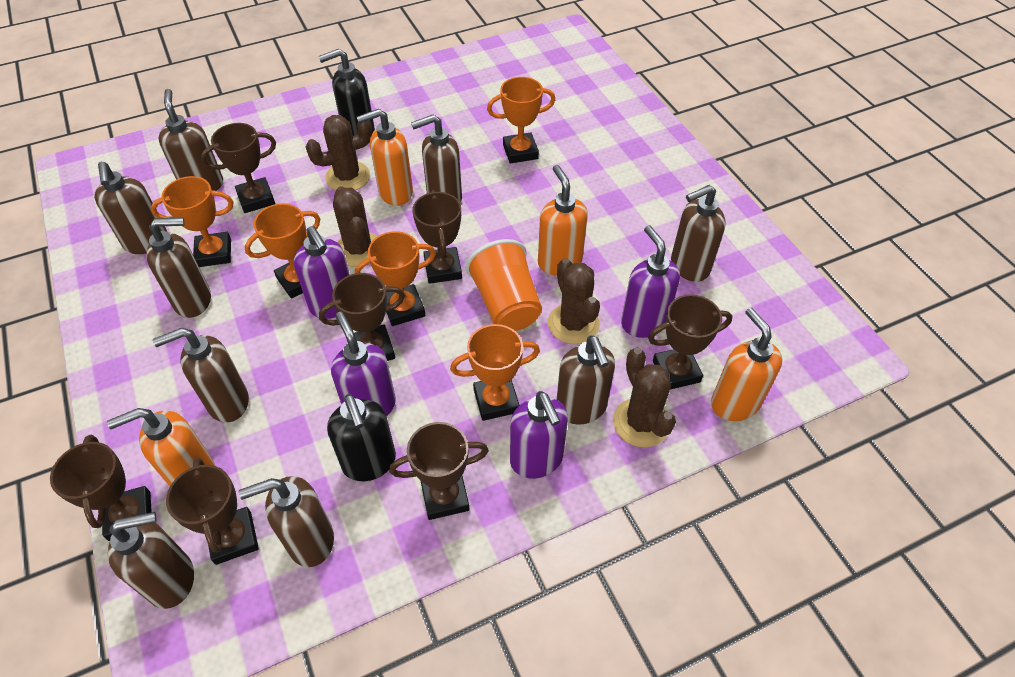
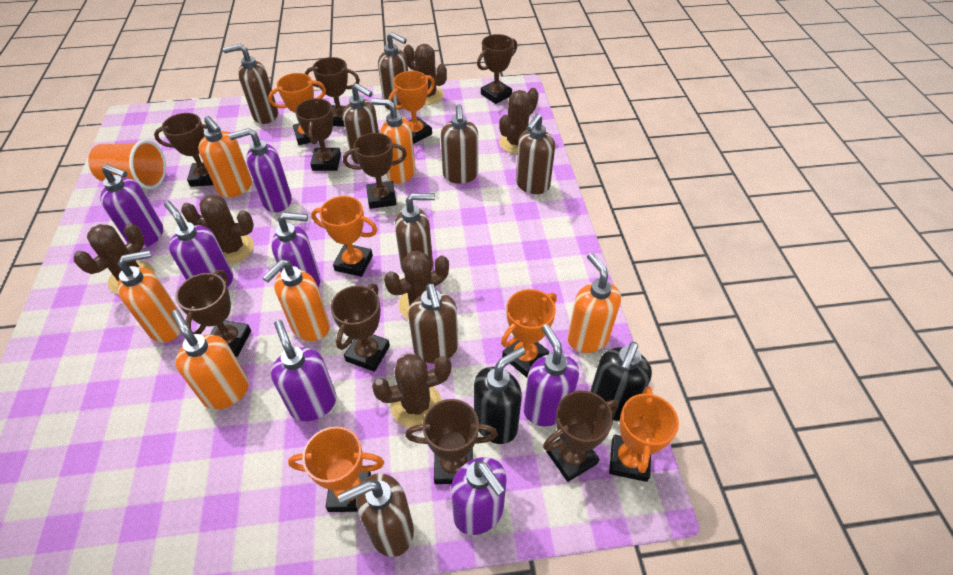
brown cactus: 4 -> 6
brown soap dispenser: 9 -> 8
brown trophy: 7 -> 9
orange soap dispenser: 4 -> 6
orange trophy: 5 -> 6
purple soap dispenser: 4 -> 7

